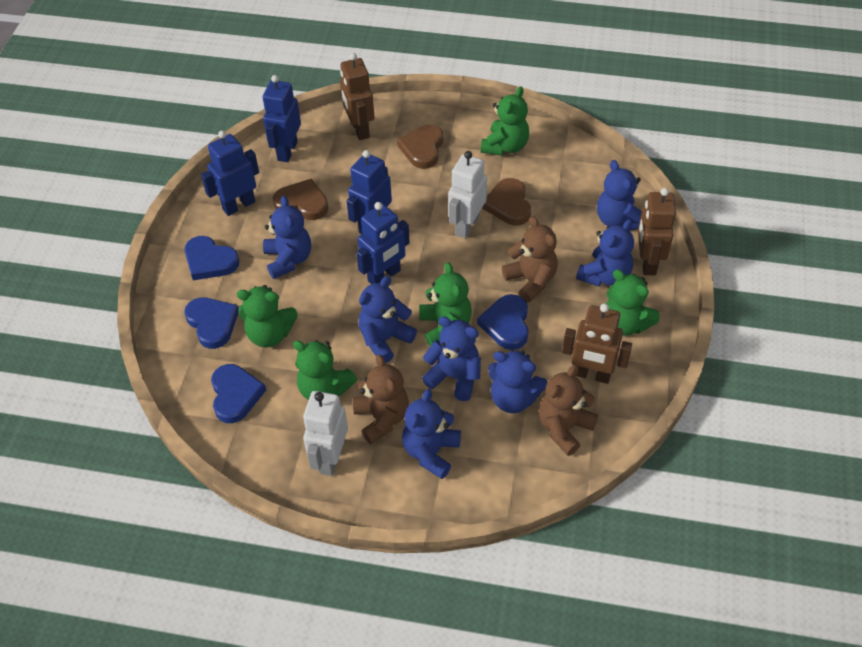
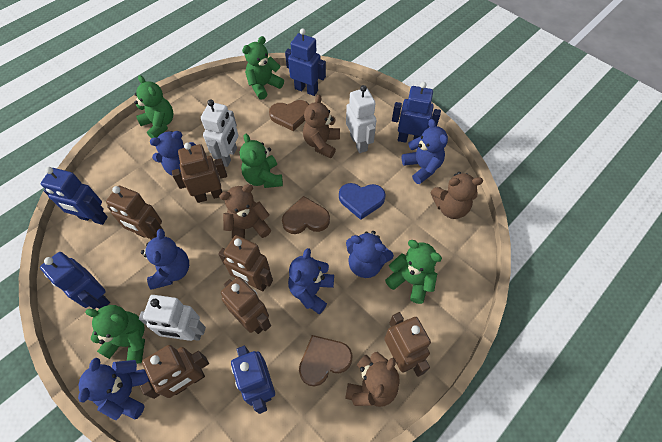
blue heart: 4 -> 1
blue robot: 4 -> 5
blue teddy bear: 7 -> 6
brown robot: 3 -> 6
brown teddy bear: 3 -> 4
white robot: 2 -> 3

